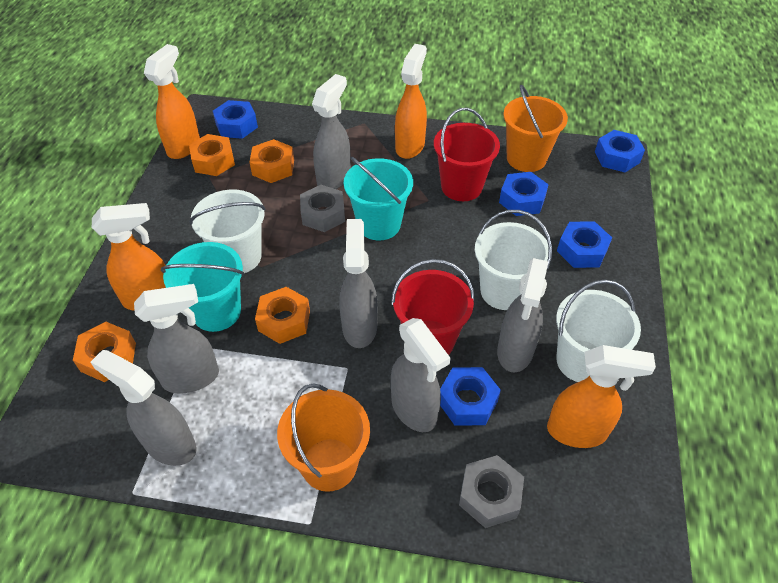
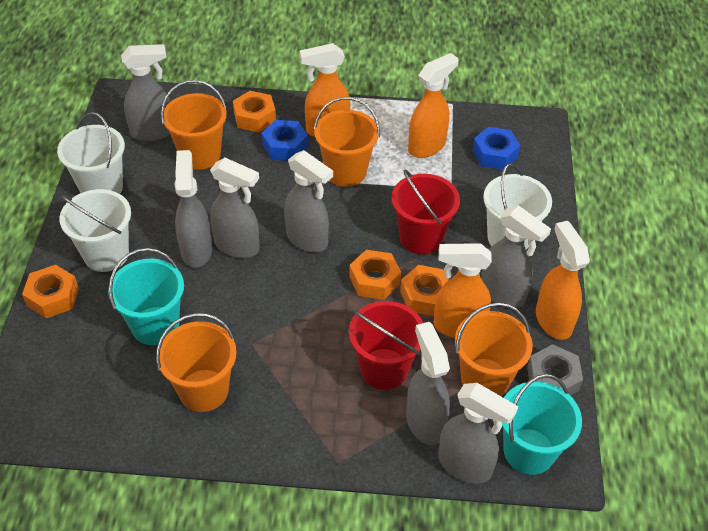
blue nut: 5 -> 2
grey nut: 2 -> 1
grey spray bottle: 6 -> 7
orange bucket: 2 -> 4

